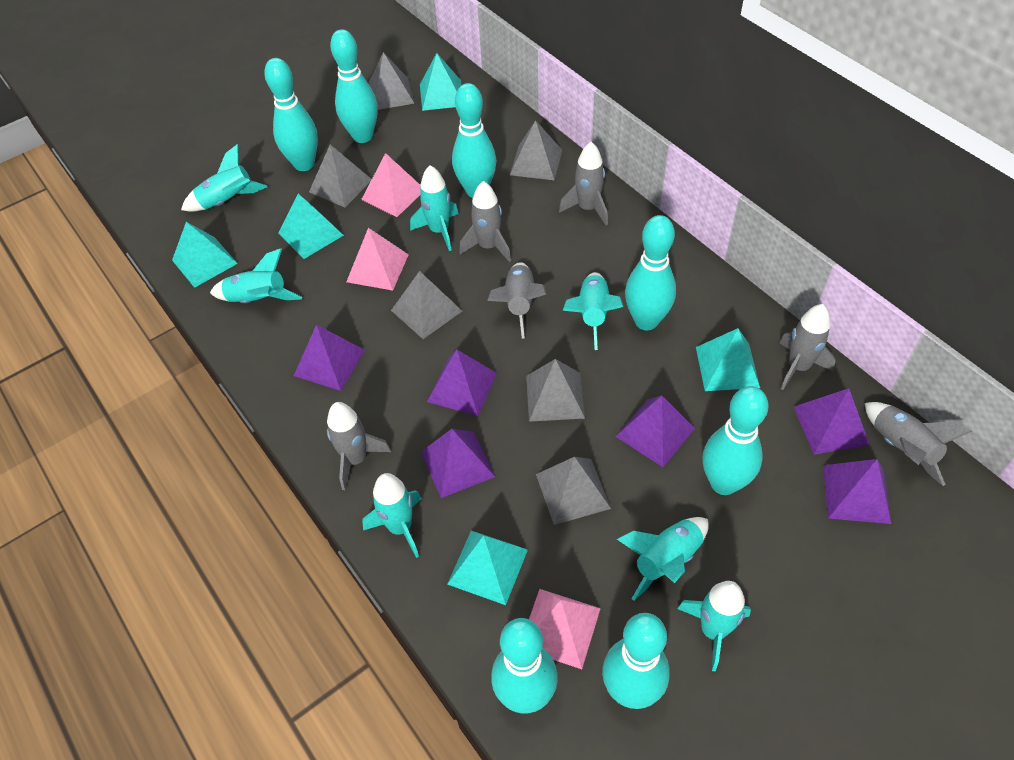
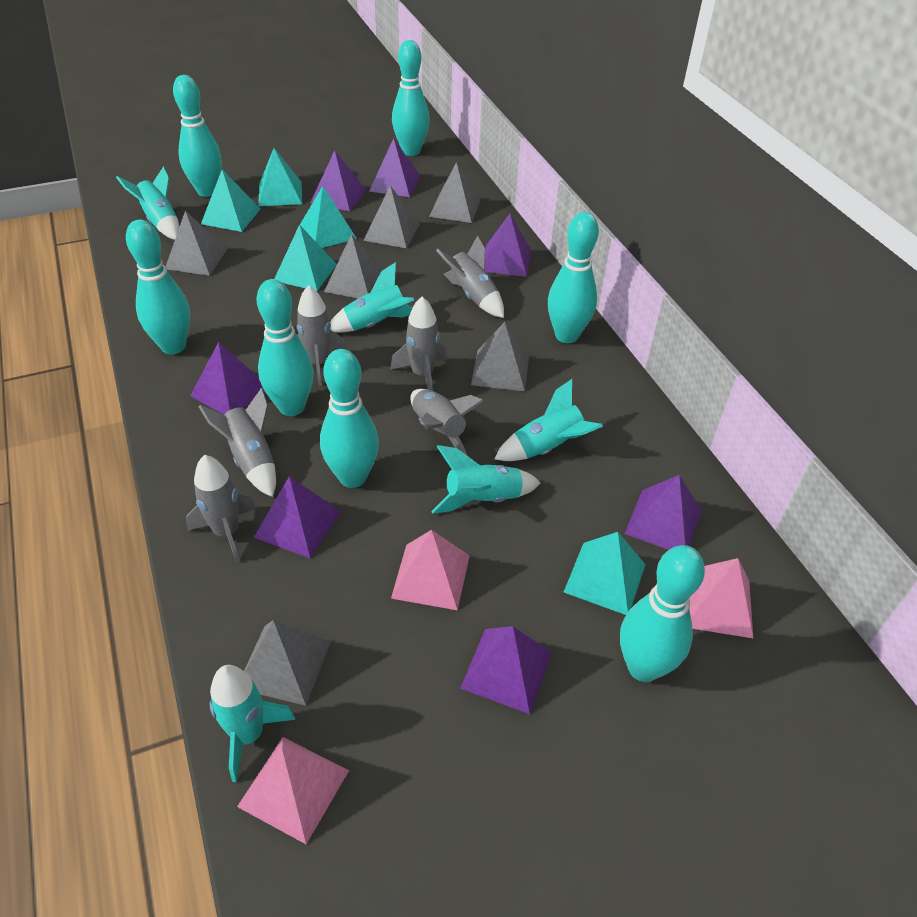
purple pyramid: 6 -> 7
turquoise rocket: 7 -> 5

